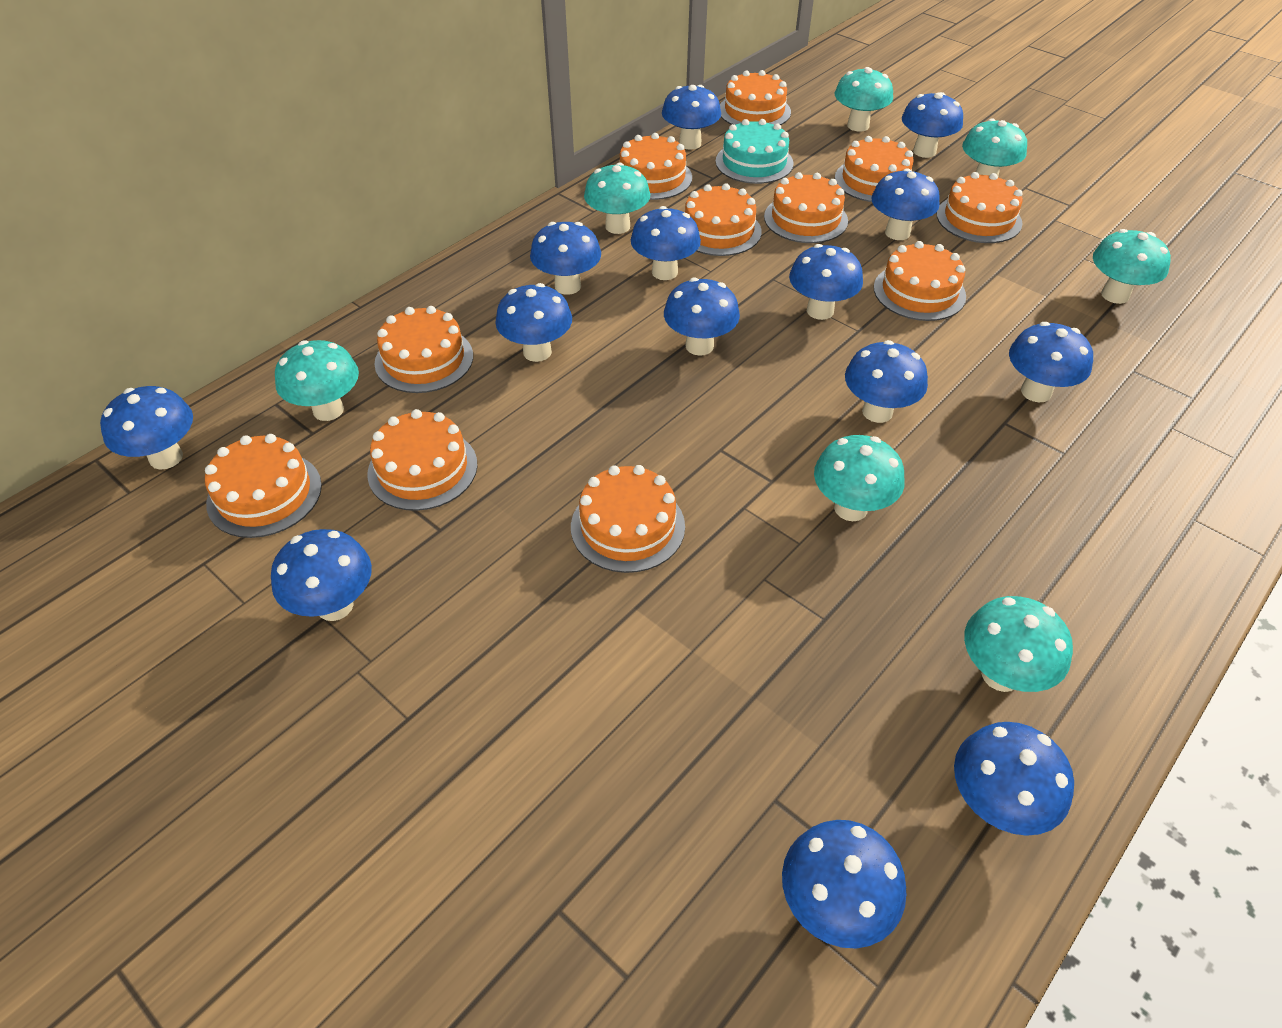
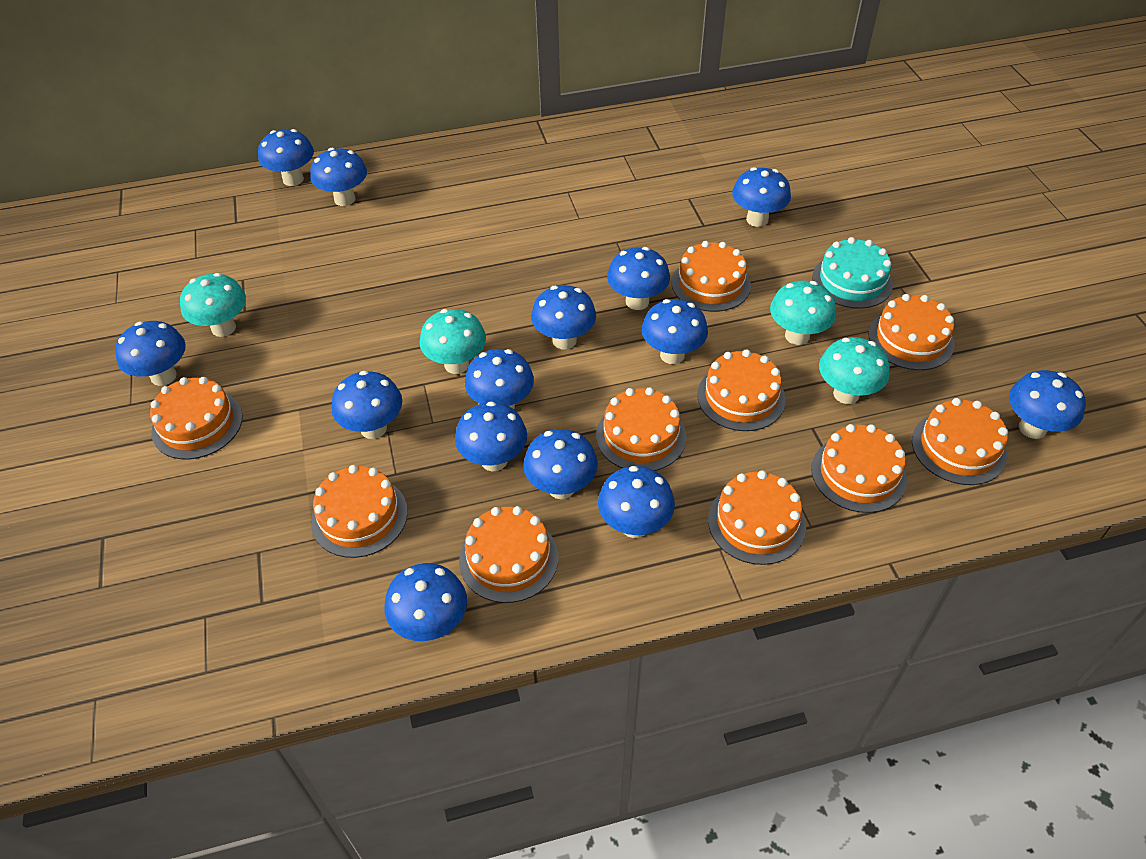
orange cake: 11 -> 10
turquoise mushroom: 7 -> 4

